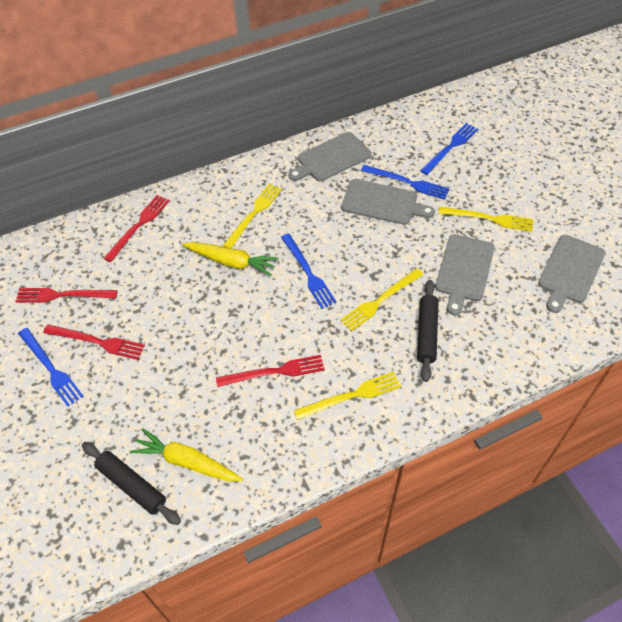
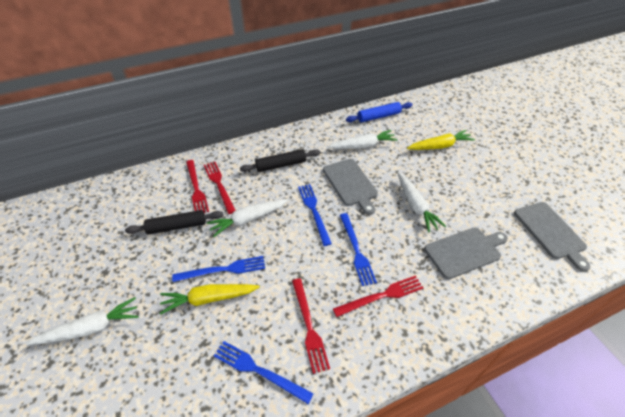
blue rolling pin: 0 -> 1
grey cutting board: 4 -> 3
white carrot: 0 -> 4
yellow fork: 4 -> 0

